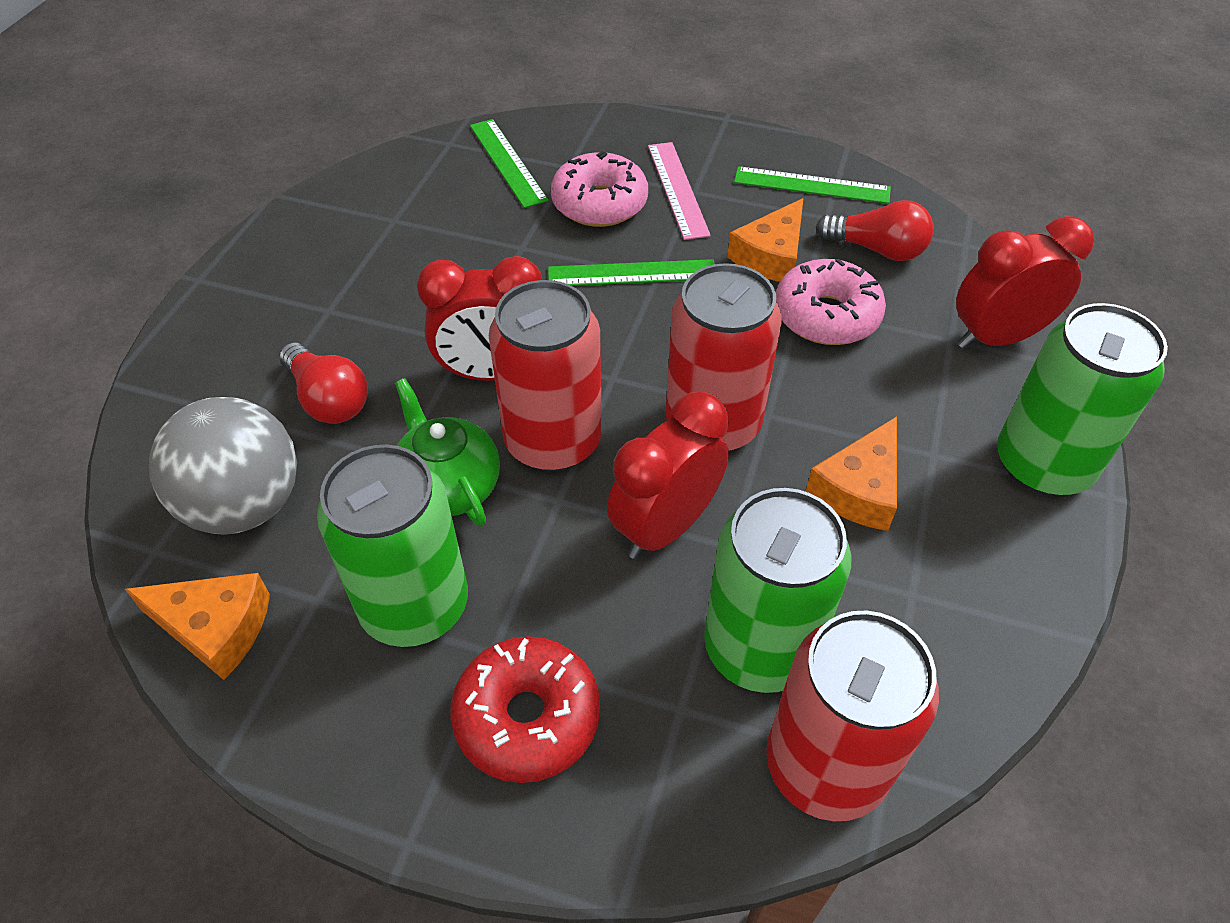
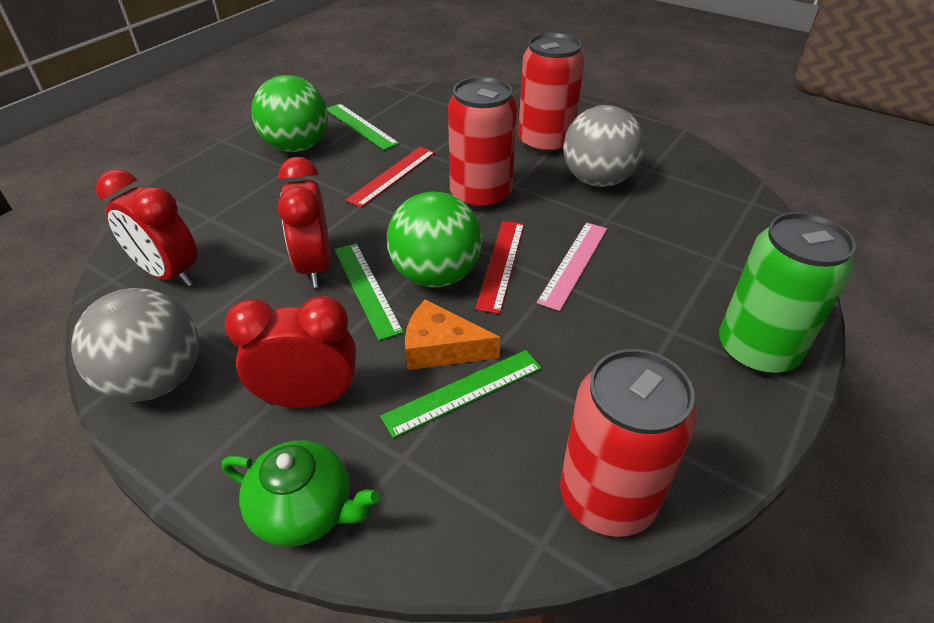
green ball: 0 -> 2
green can: 3 -> 1
grey ball: 1 -> 2
orange cheese: 3 -> 1
pink donut: 2 -> 0
red donut: 1 -> 0
red light bulb: 2 -> 0
red ruler: 0 -> 2

